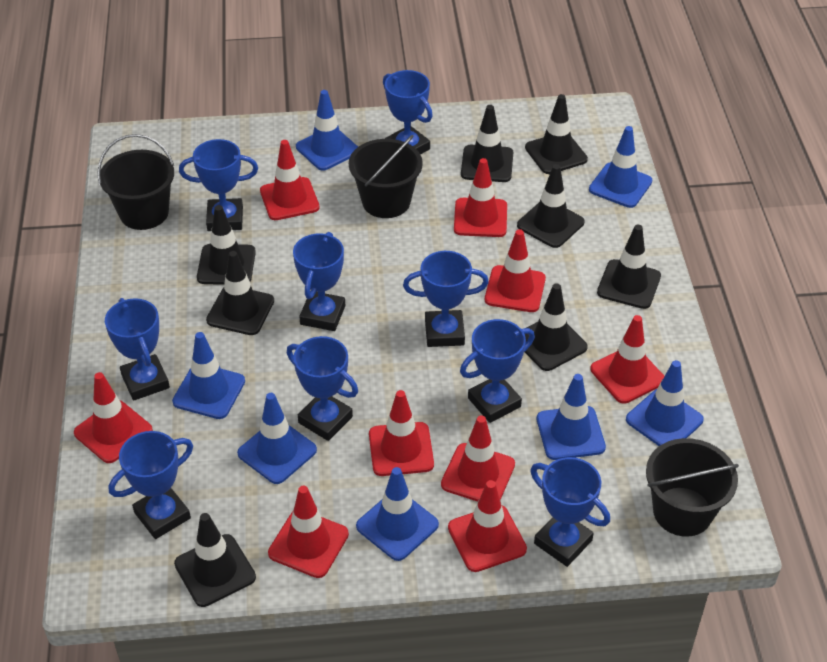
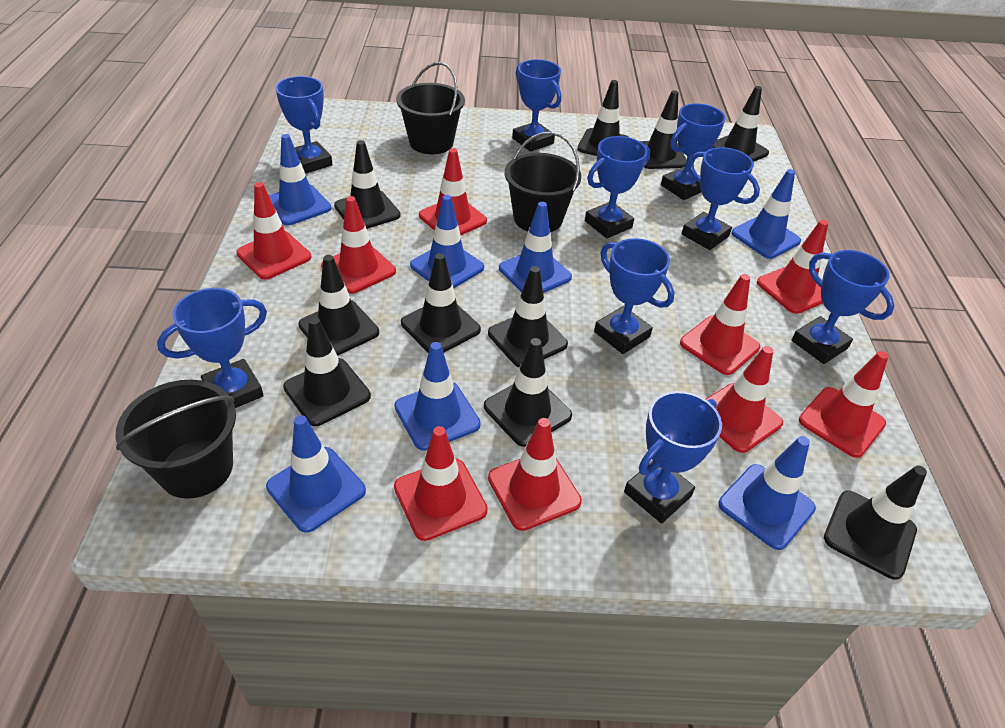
black traffic cone: 8 -> 10

